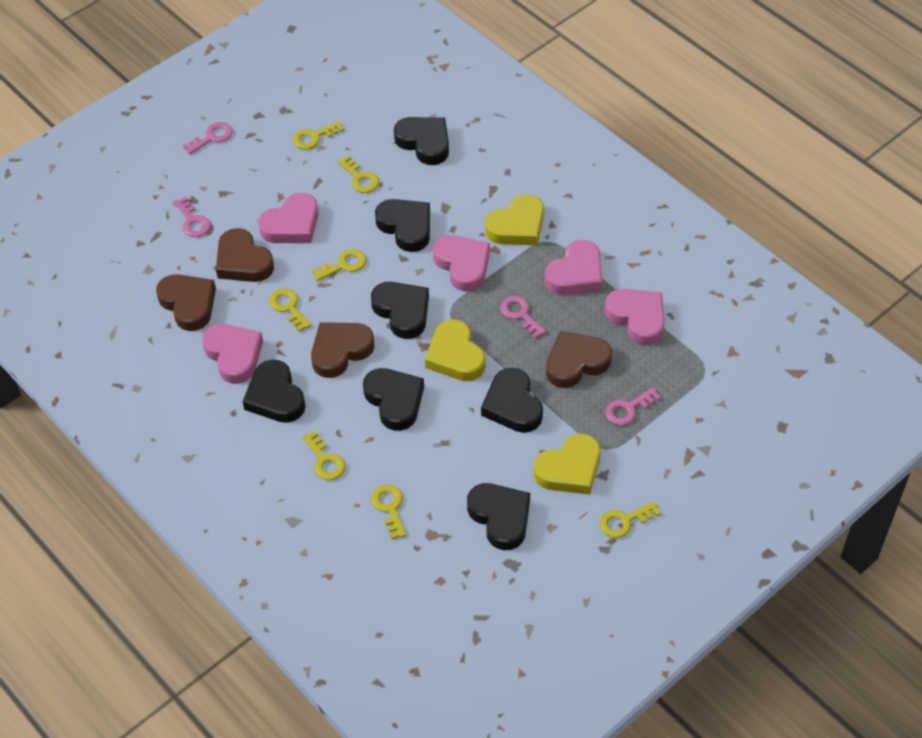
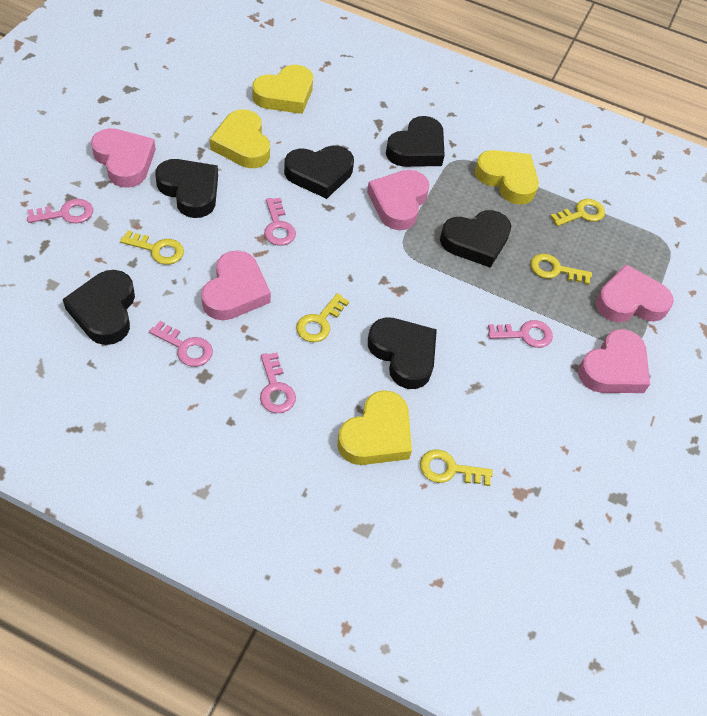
black heart: 7 -> 6
brown heart: 4 -> 0
pink key: 4 -> 5
yellow heart: 3 -> 4
yellow key: 7 -> 5

